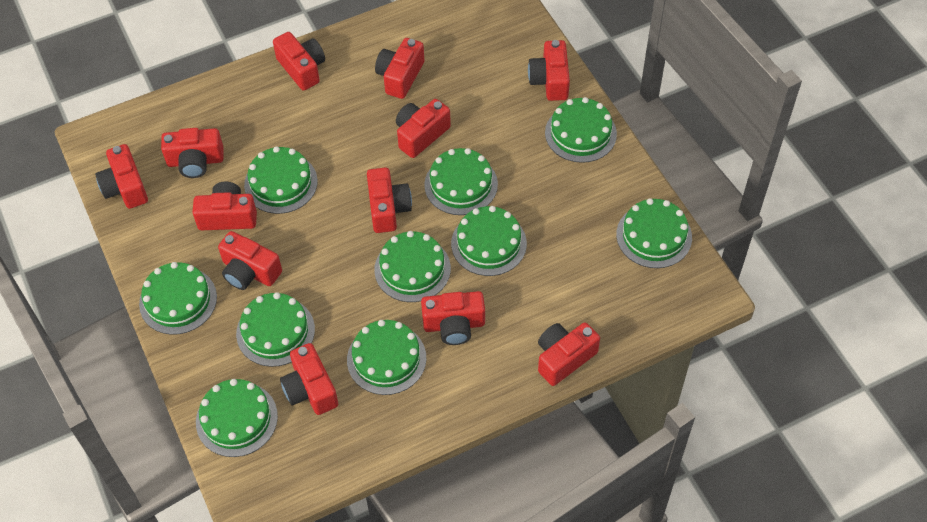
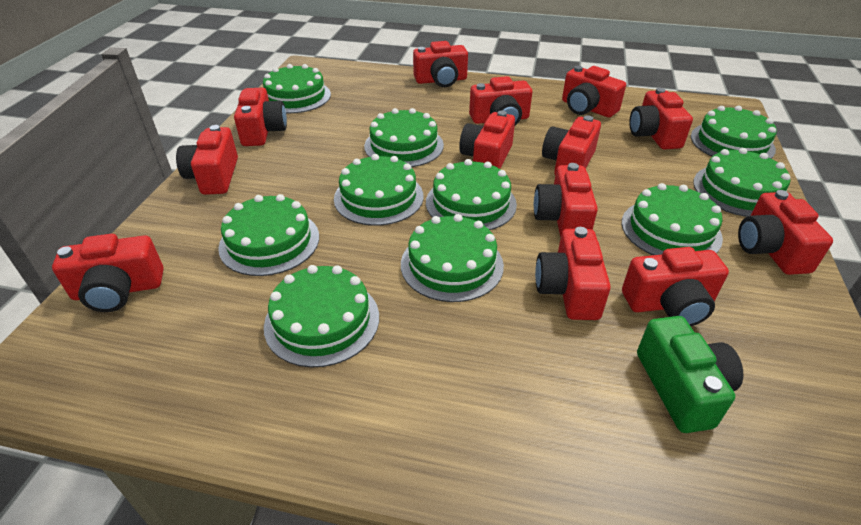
green camera: 0 -> 1
red camera: 12 -> 13

